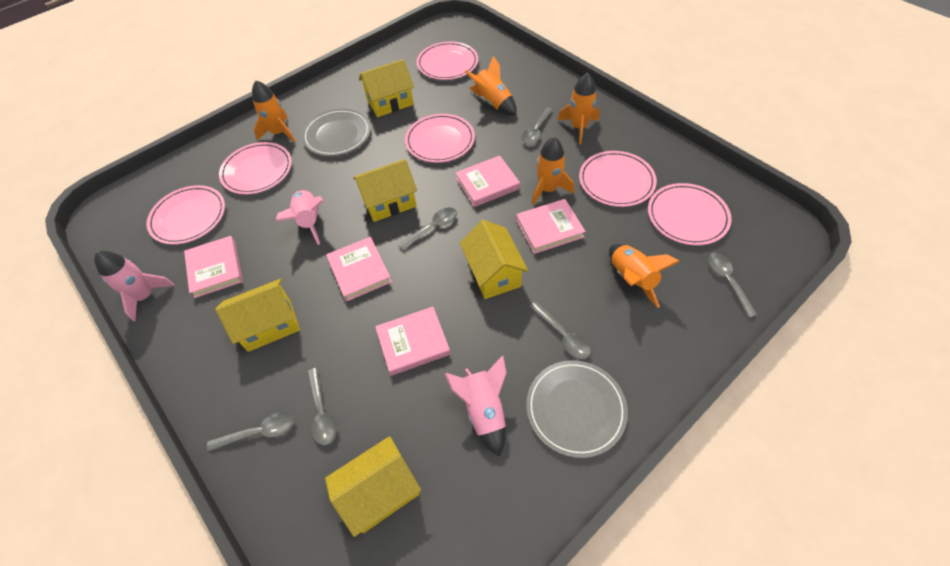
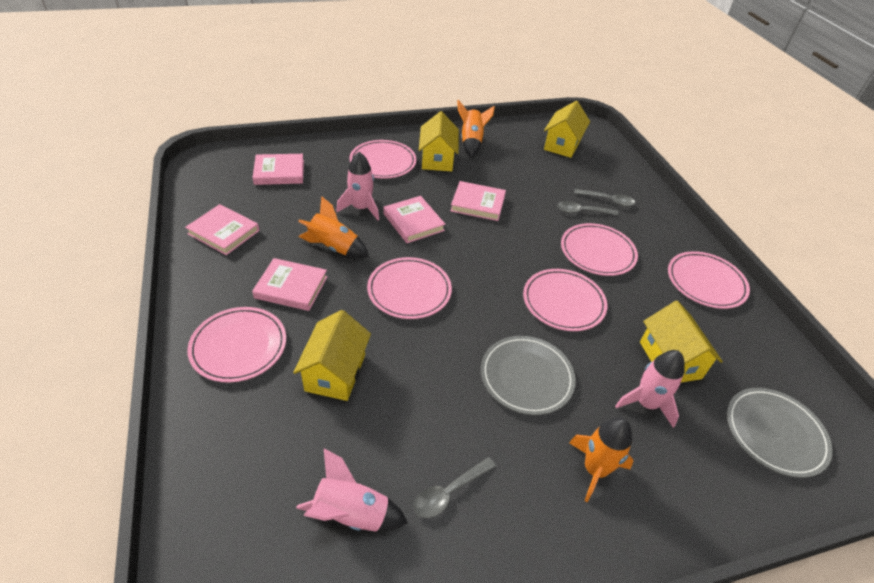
grey spoon: 6 -> 3
orange rocket: 5 -> 3
yellow house: 5 -> 4

